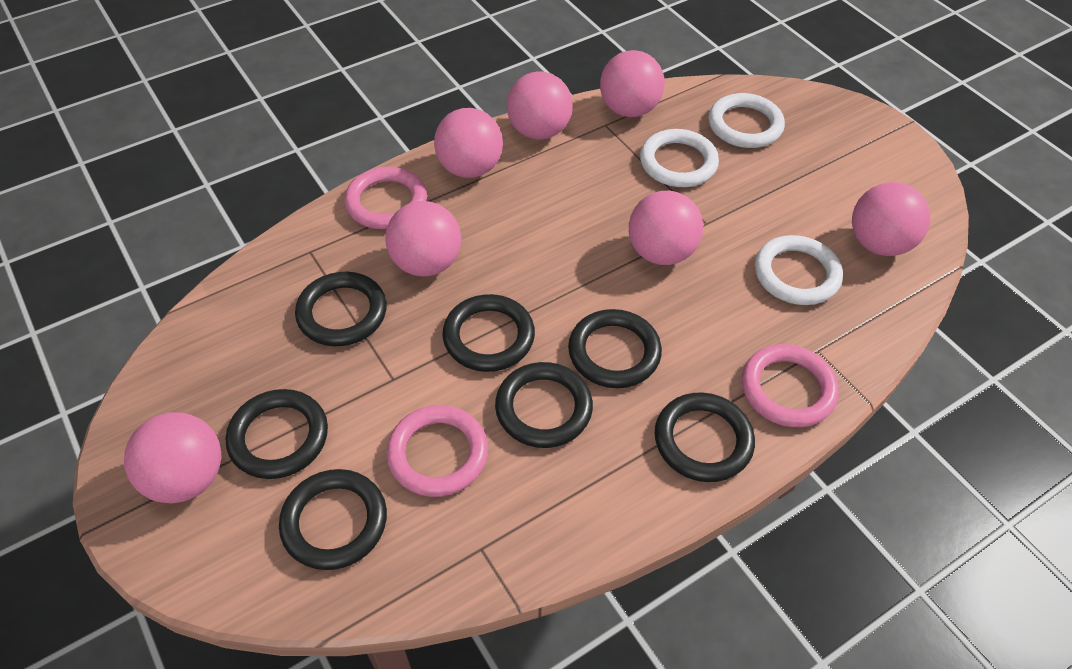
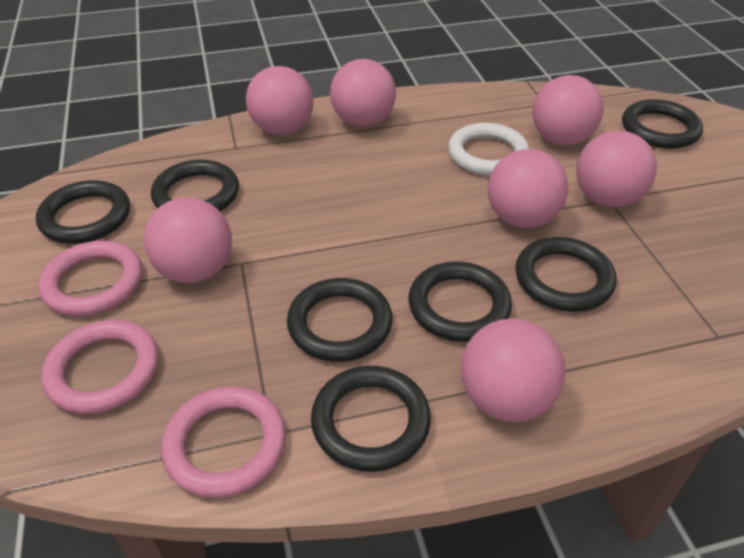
white ring: 3 -> 1

